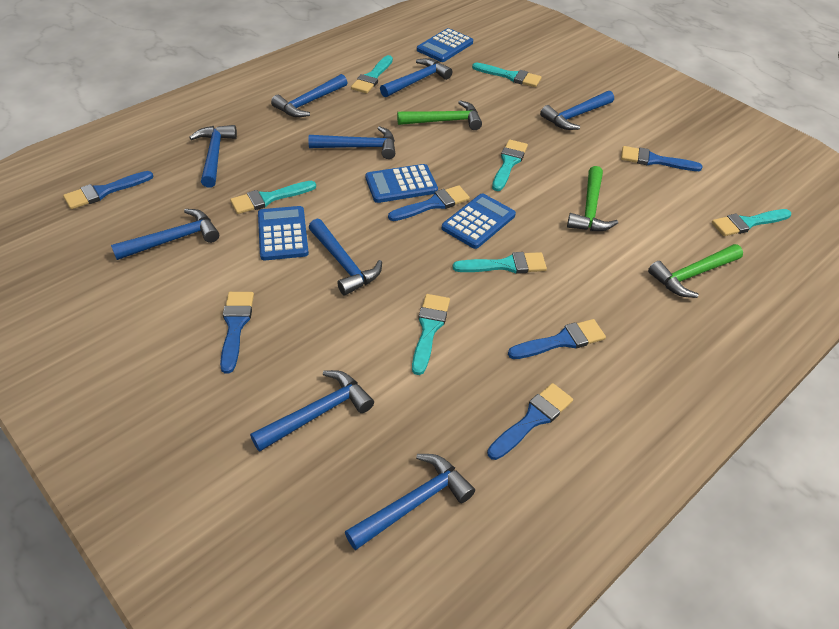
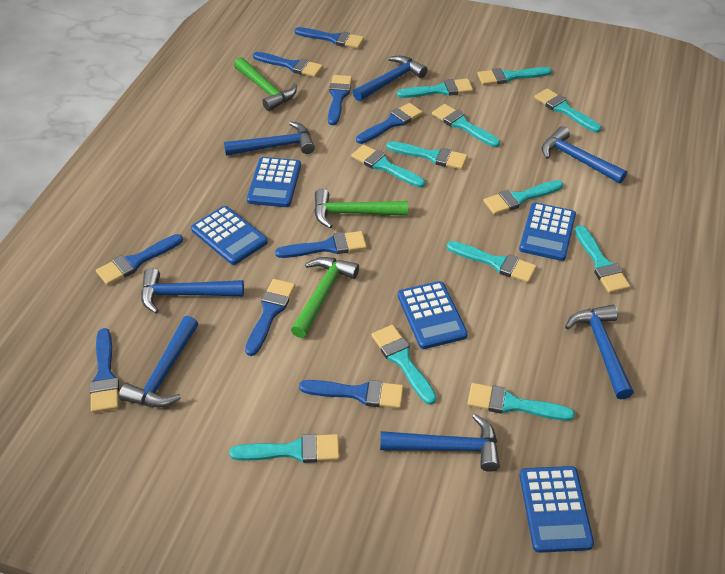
blue brush: 6 -> 9
blue calculator: 4 -> 5
blue hammer: 9 -> 7
turquoise brush: 7 -> 12

